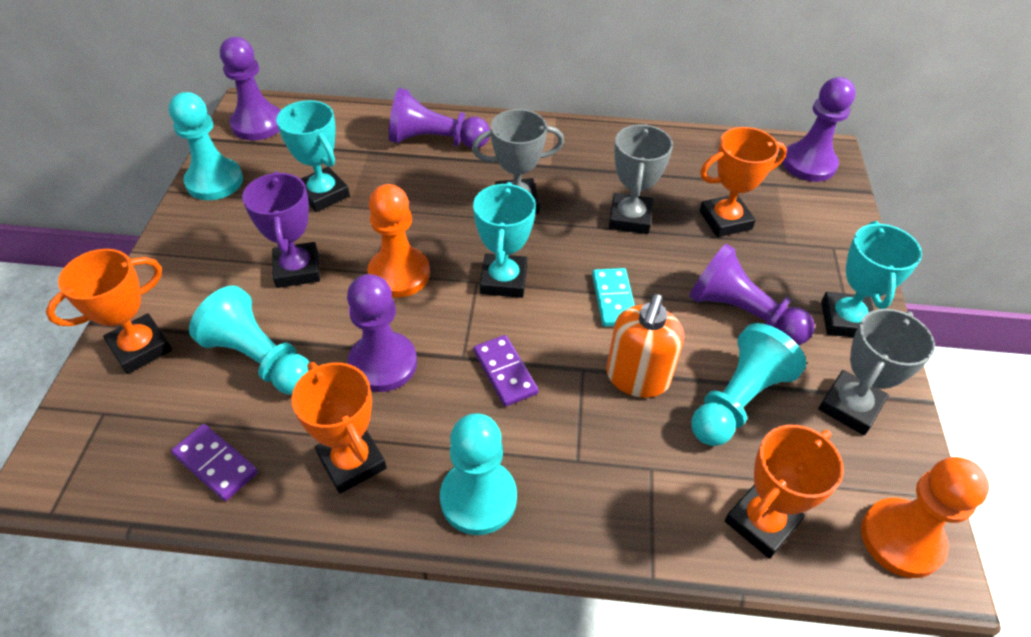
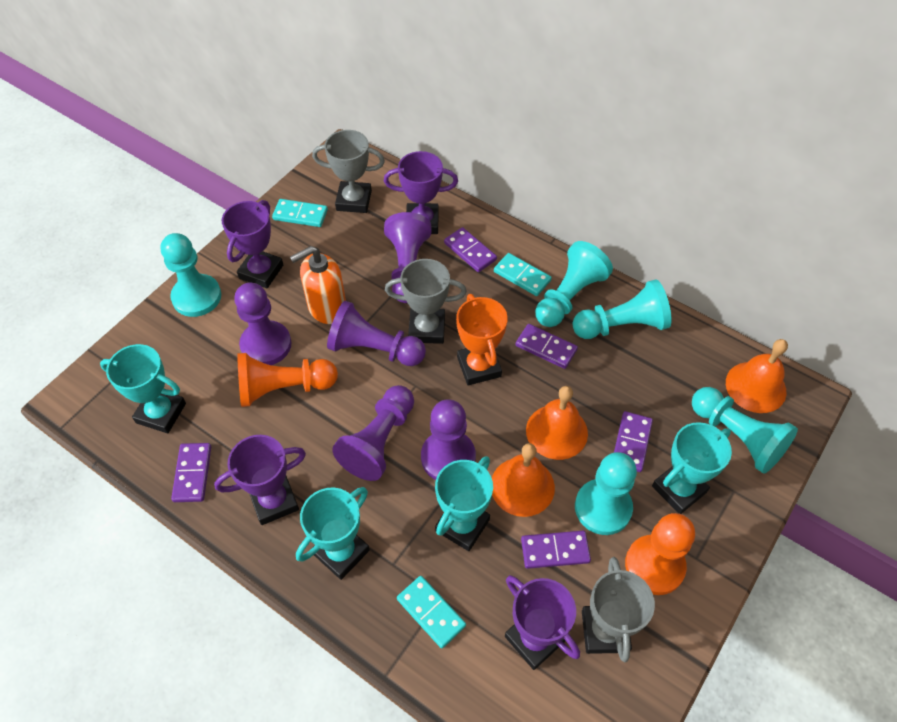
orange bell: 0 -> 3
orange trophy: 4 -> 1
purple domino: 2 -> 5
purple trophy: 1 -> 4
turquoise domino: 1 -> 3
turquoise pawn: 4 -> 5
turquoise trophy: 3 -> 4

